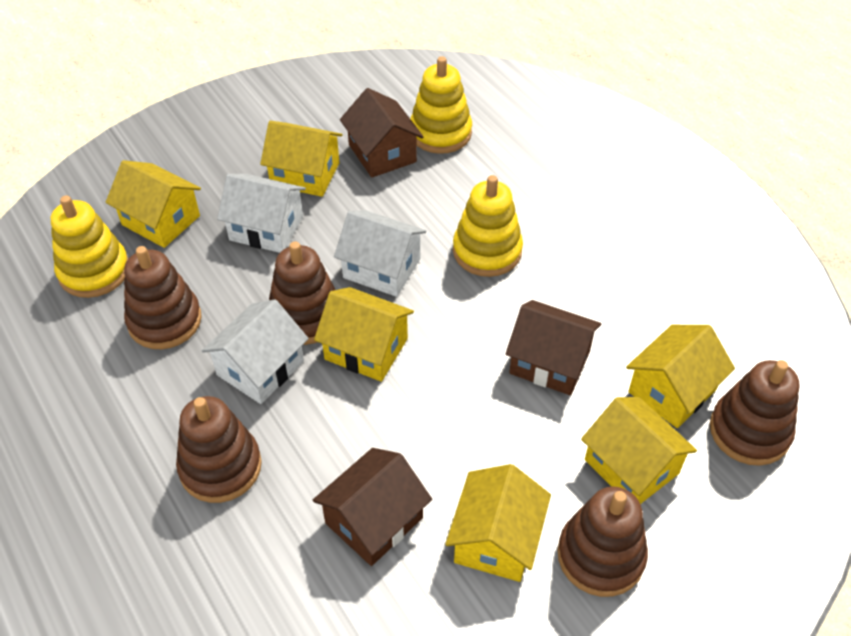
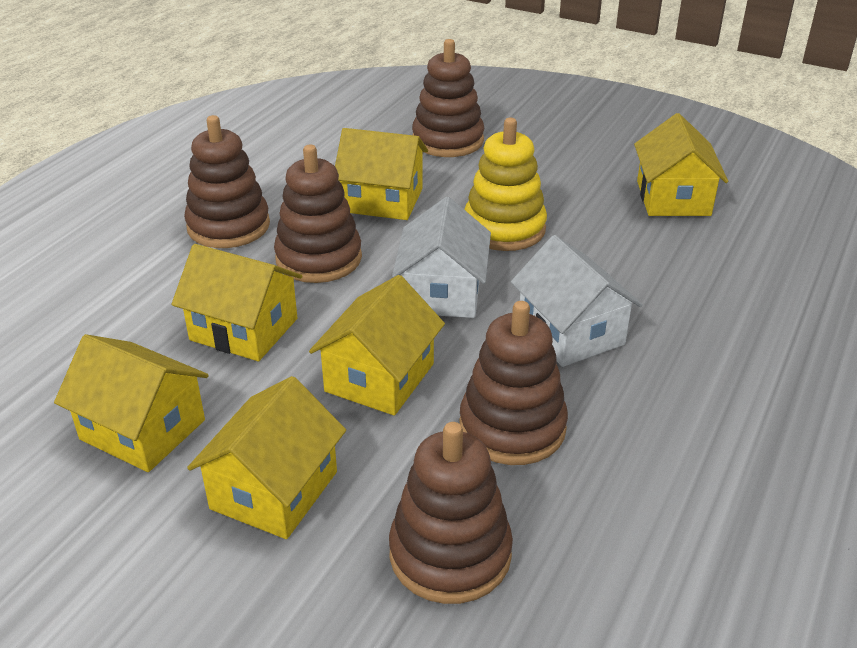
brown house: 3 -> 0
white house: 3 -> 2
yellow stacking toy: 3 -> 1

